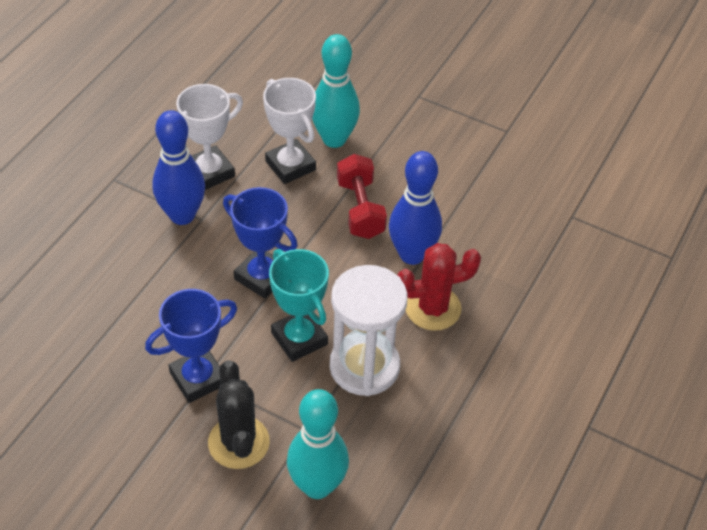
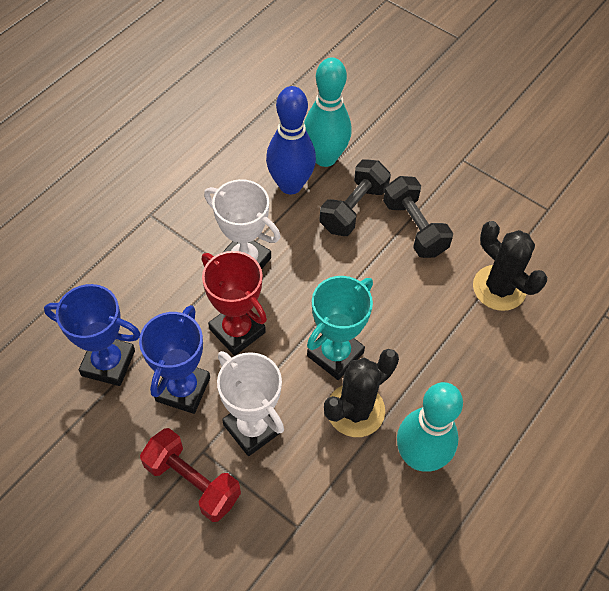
black cactus: 1 -> 2
black dumbbell: 0 -> 2
blue bowling pin: 2 -> 1
red cactus: 1 -> 0
red trophy: 0 -> 1
white hourglass: 1 -> 0

